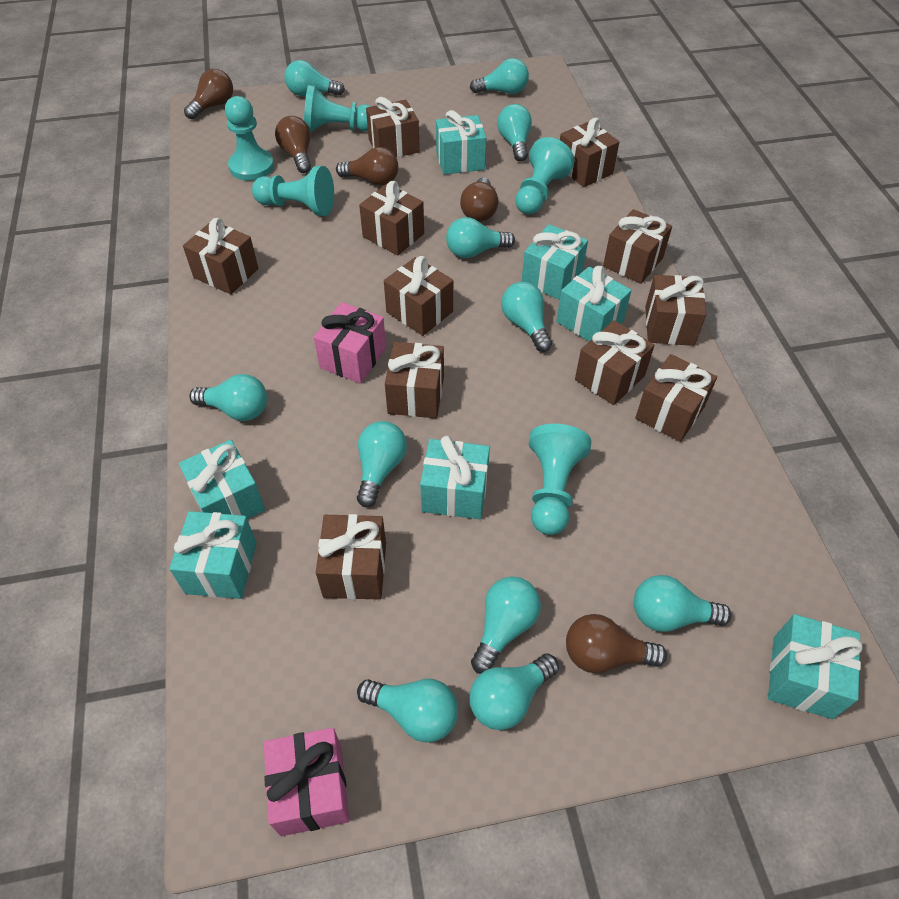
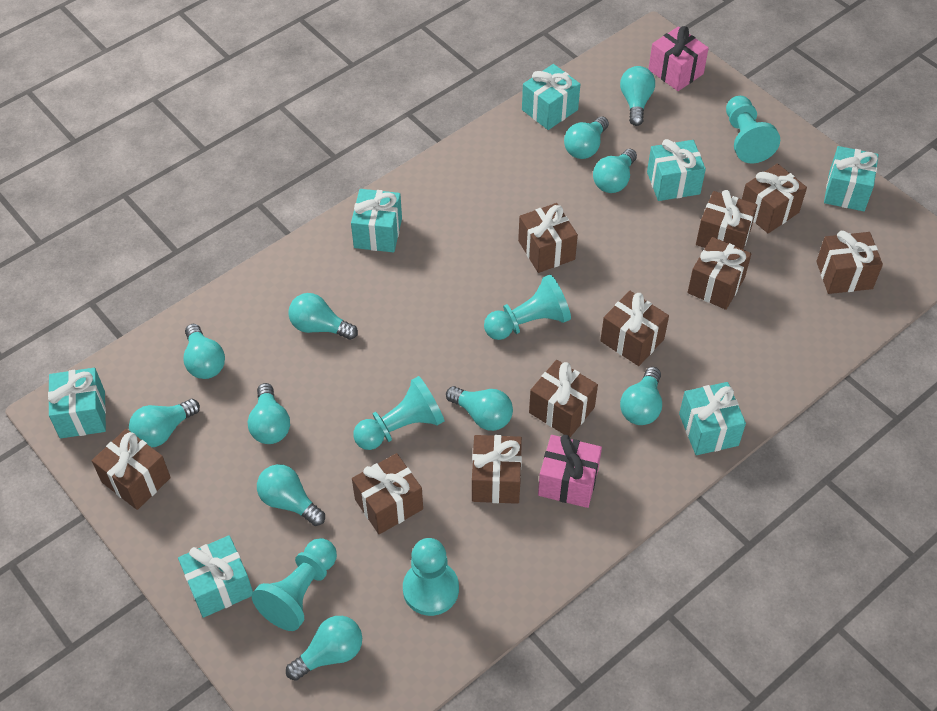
brown gift: 11 -> 10
brown light bulb: 5 -> 0

